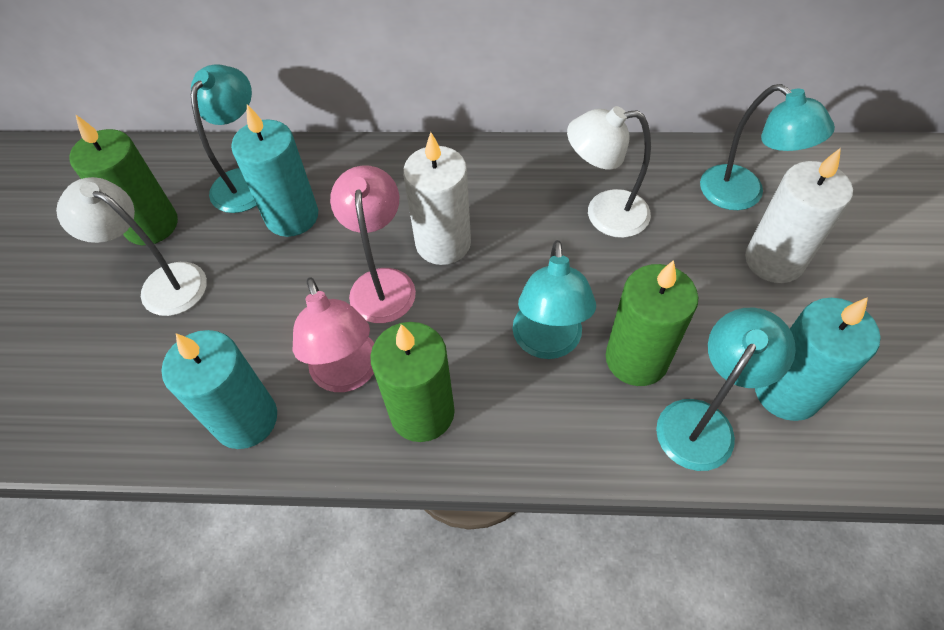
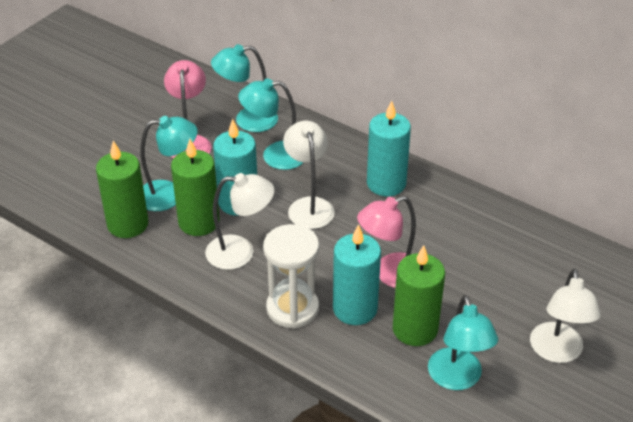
white candle: 2 -> 0
white hourglass: 0 -> 1
white lamp: 2 -> 3

